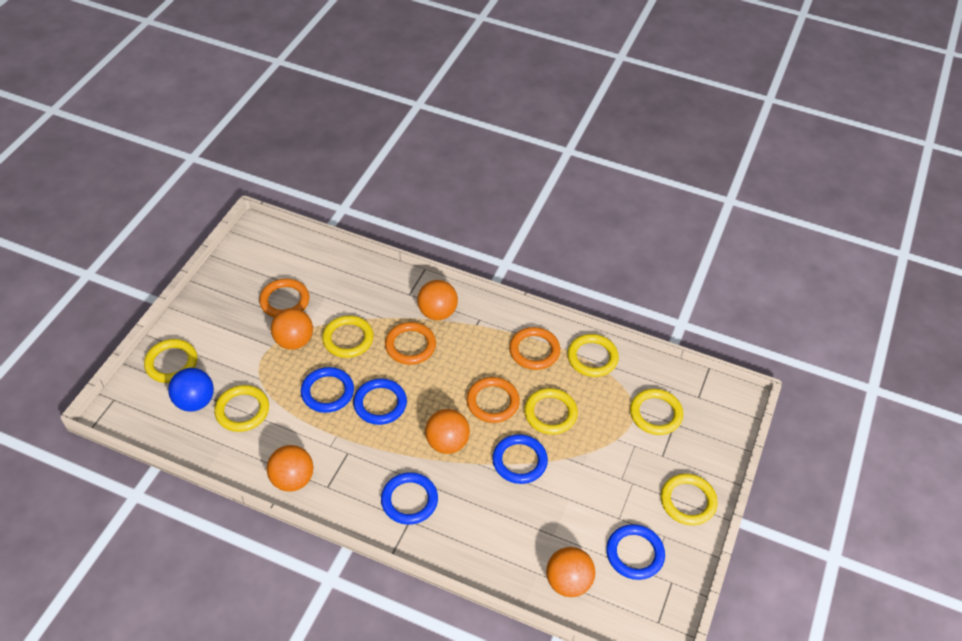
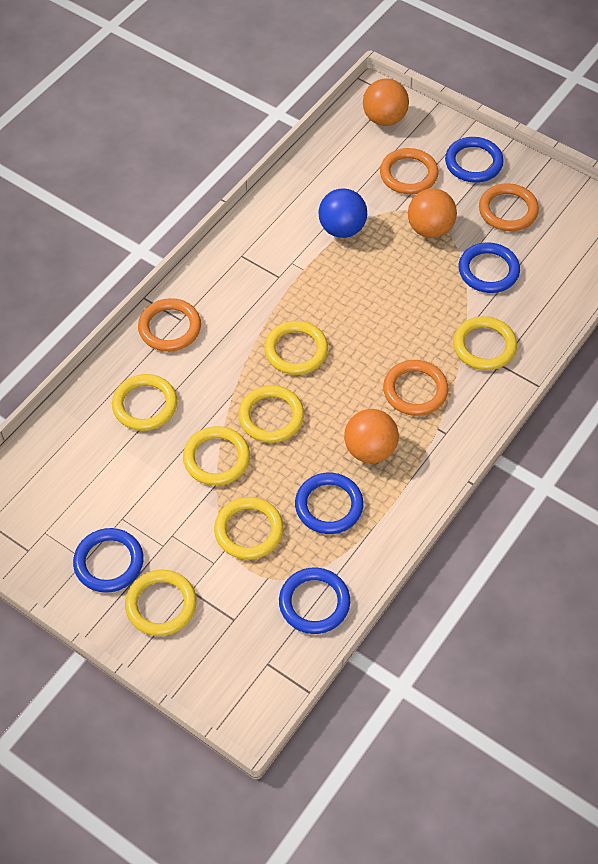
orange ball: 5 -> 3

